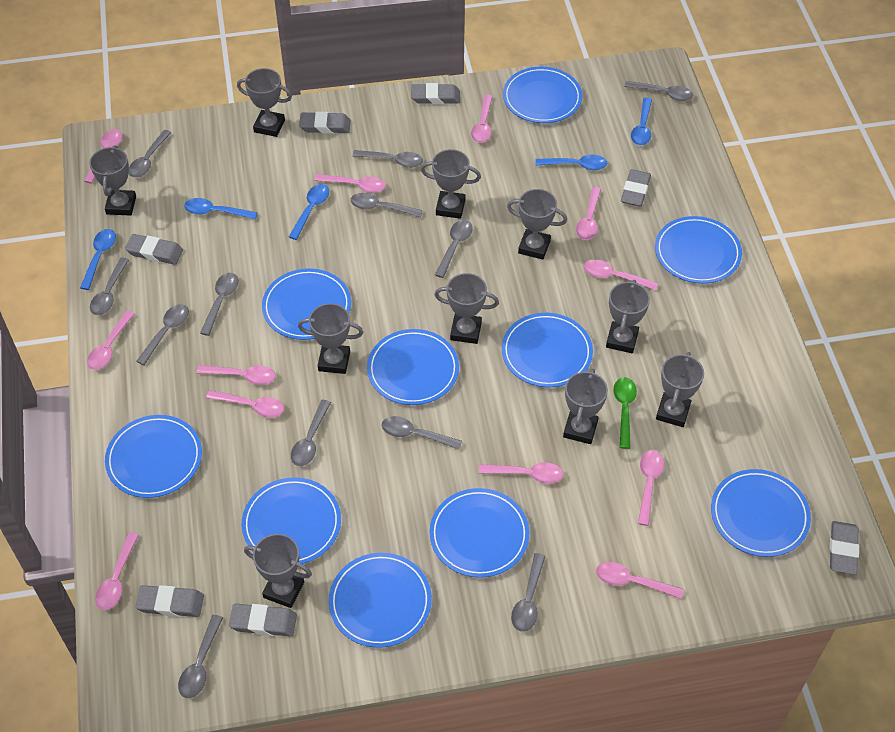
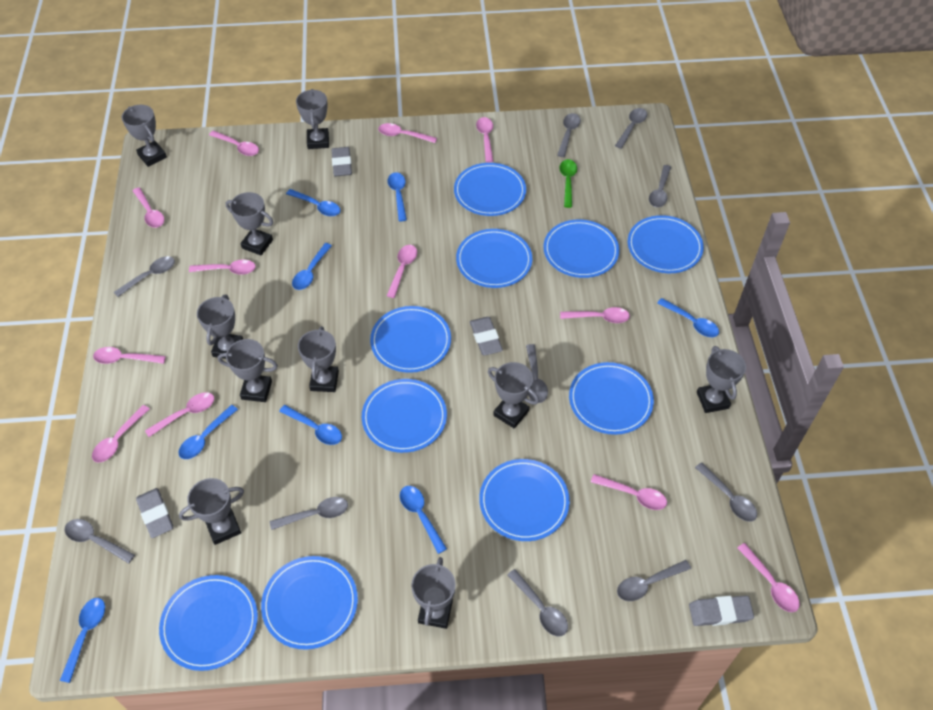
blue spoon: 5 -> 8
grey eraser: 7 -> 4
grey spoon: 12 -> 10

